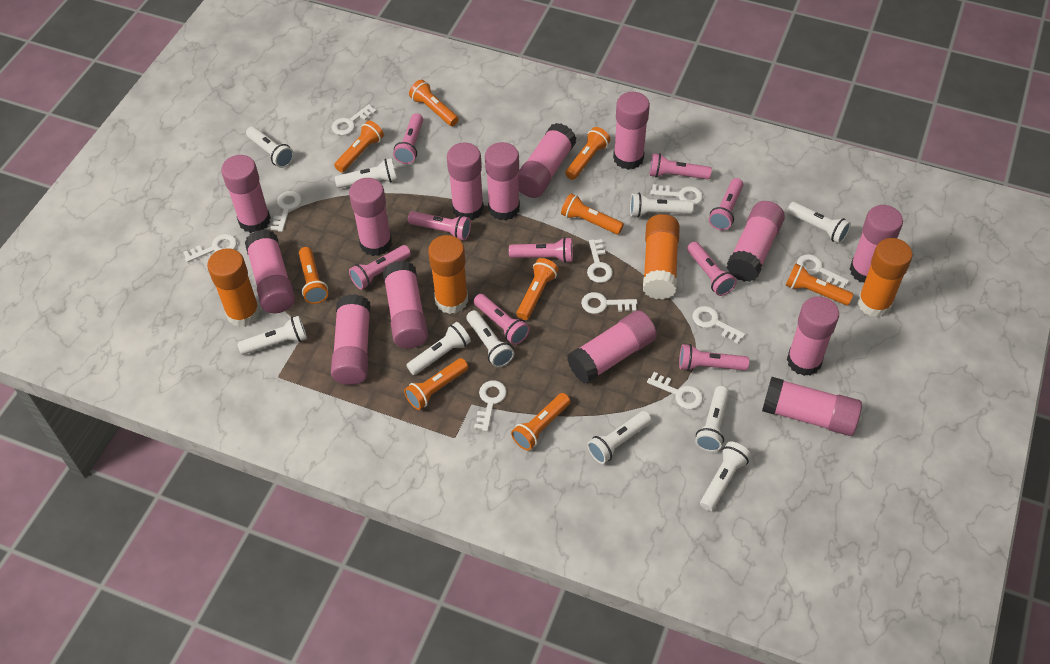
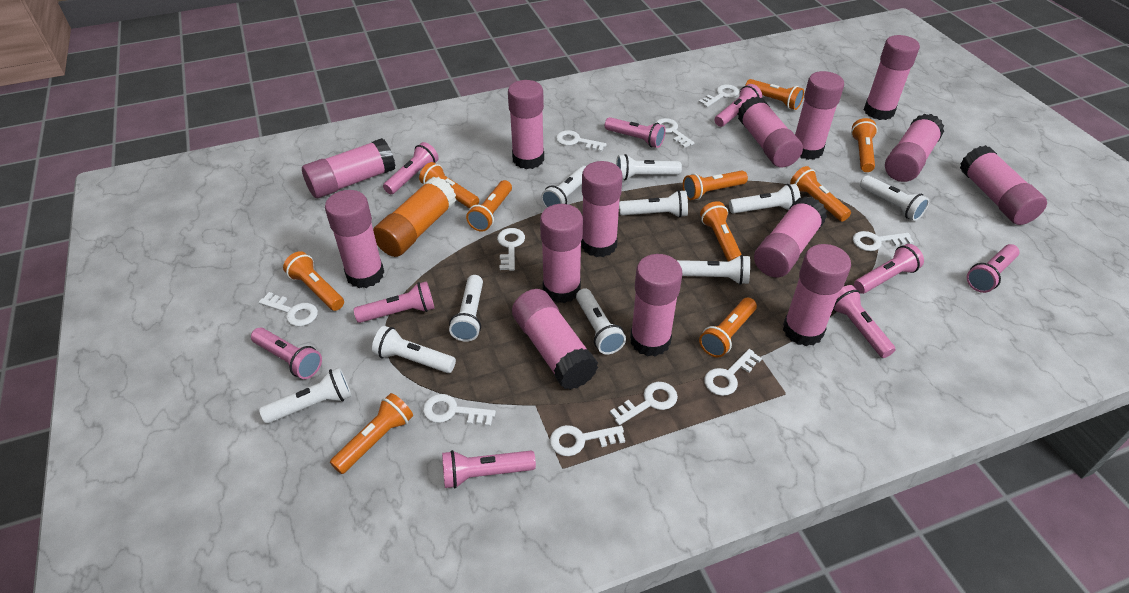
orange flashlight: 9 -> 10
orange glue stick: 4 -> 1

